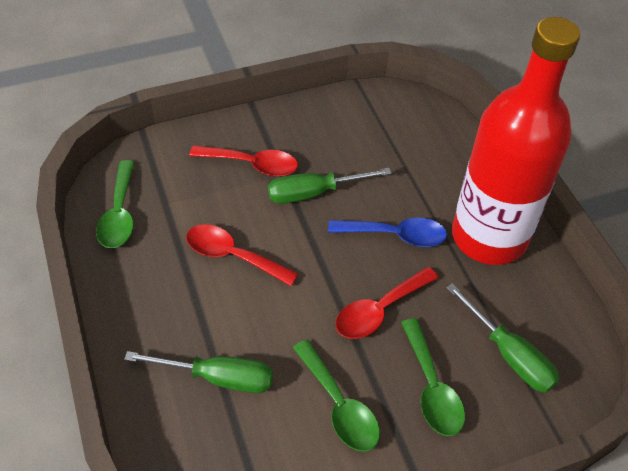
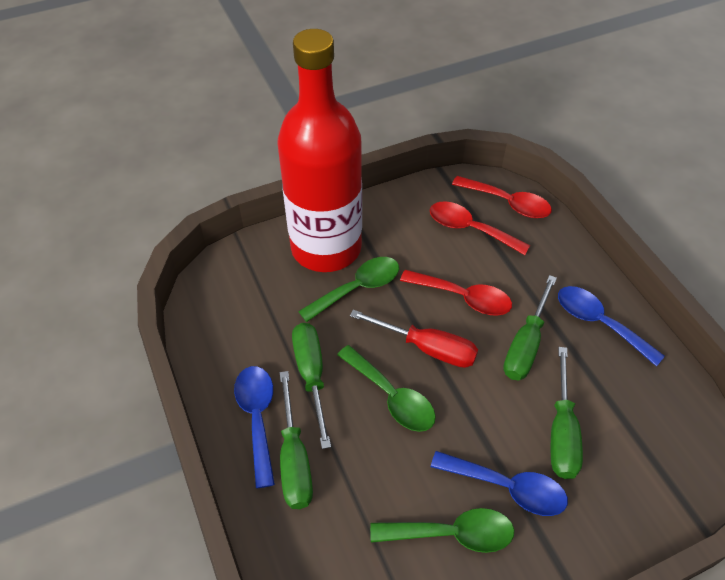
blue spoon: 1 -> 3
green screwdriver: 3 -> 4
red screwdriver: 0 -> 1

